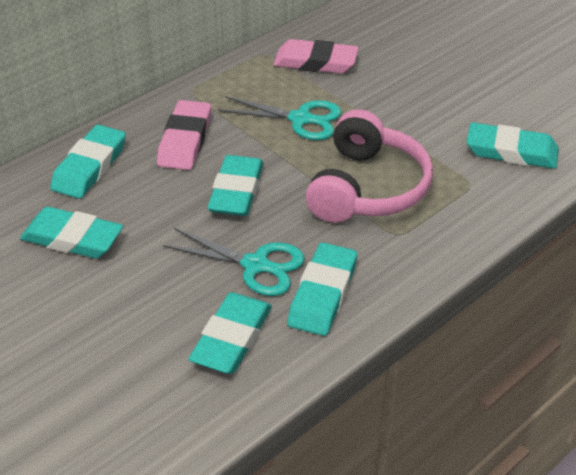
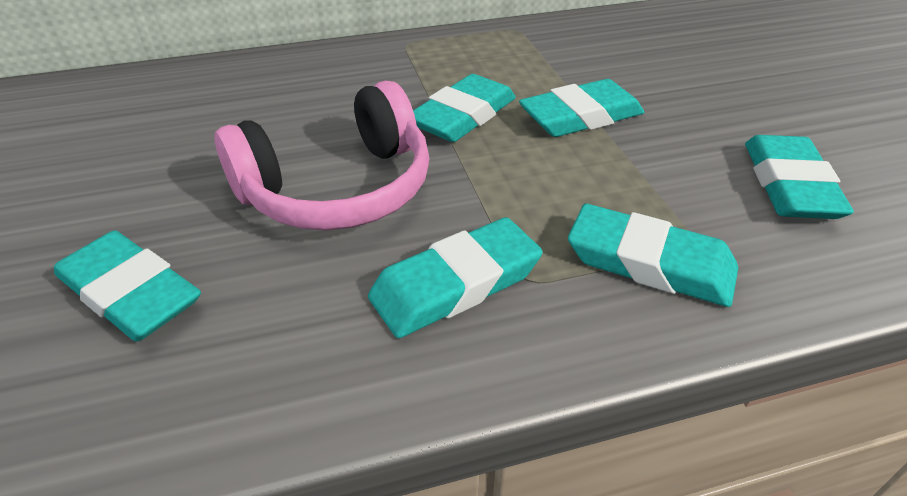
pink eraser: 2 -> 0
turquoise scissors: 2 -> 0

